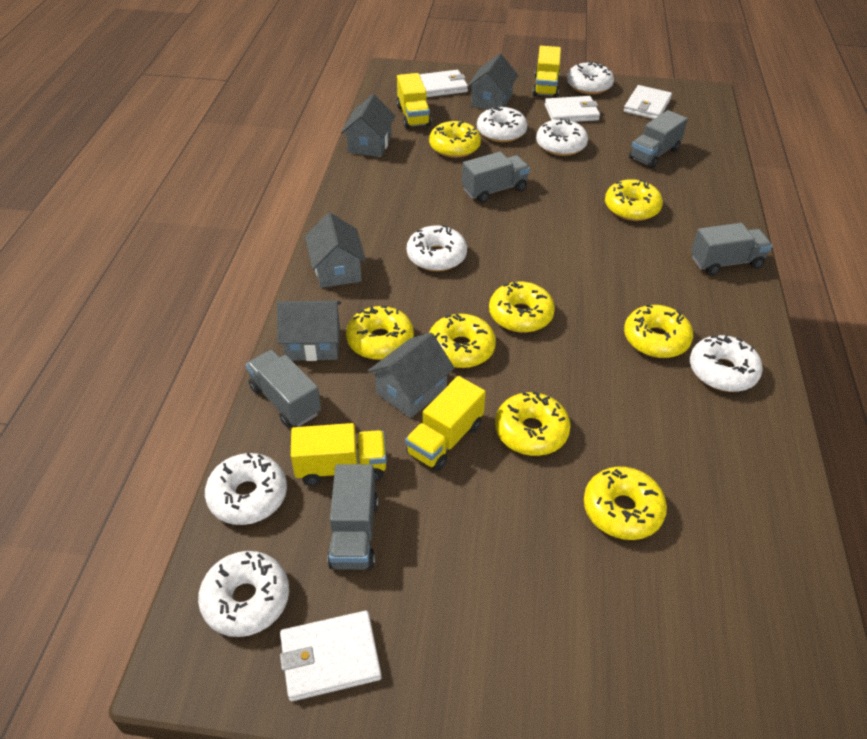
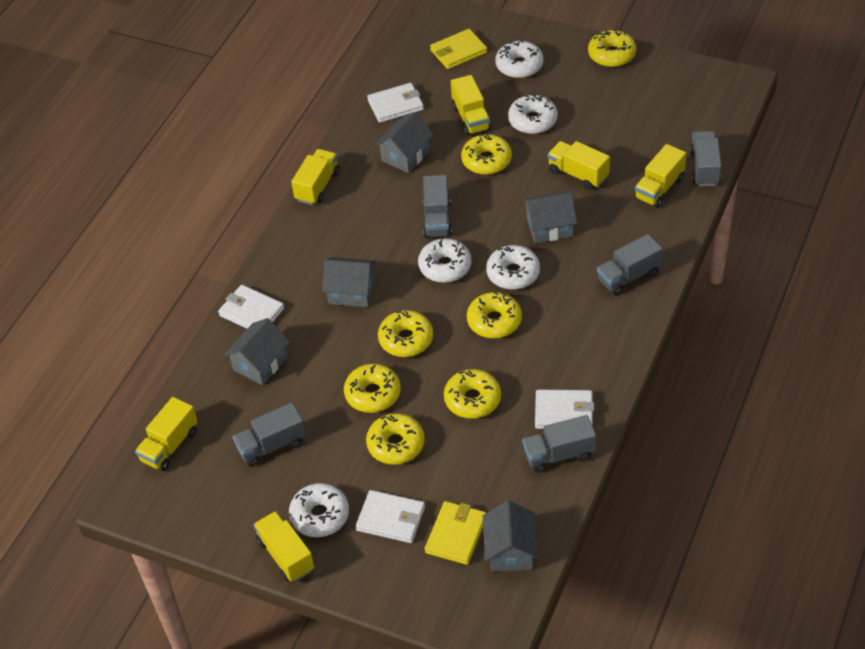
white donut: 7 -> 5
yellow donut: 8 -> 7
yellow truck: 4 -> 6
yellow wallet: 0 -> 2

